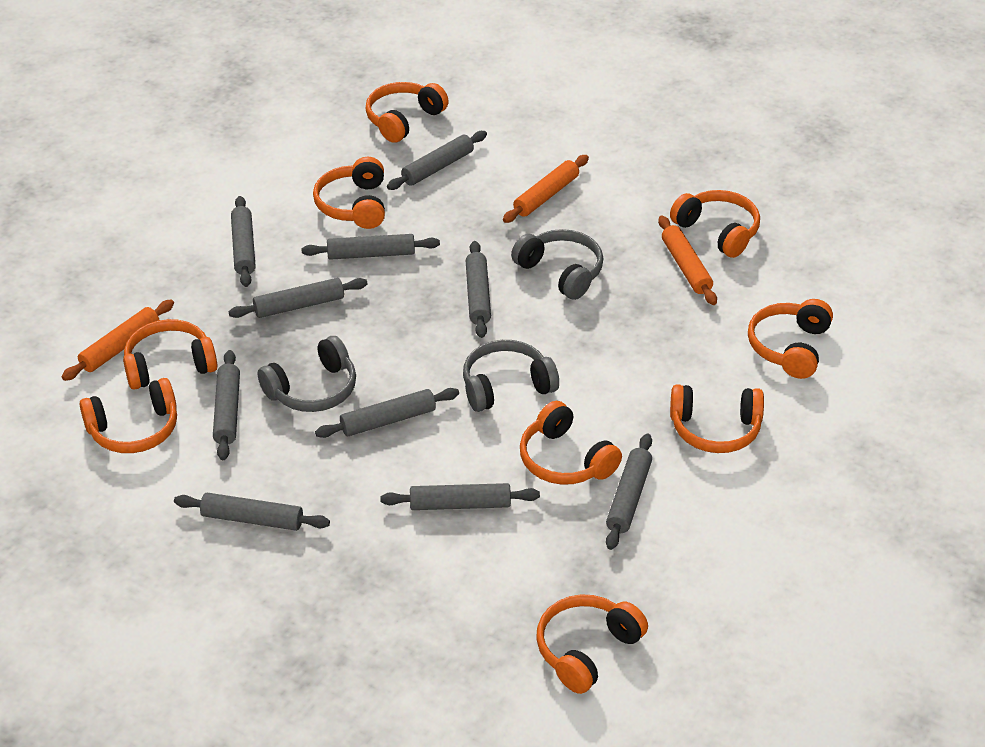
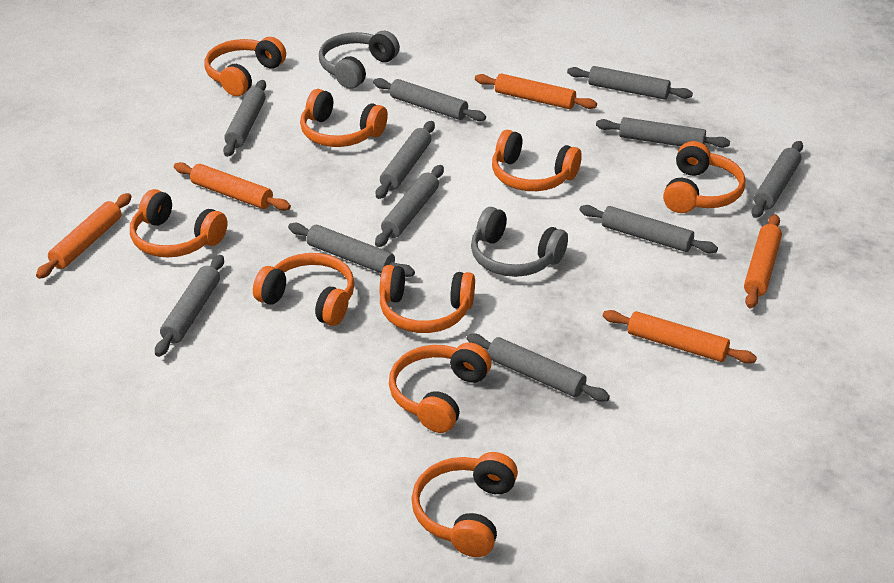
grey headphones: 3 -> 2
grey rolling pin: 10 -> 11
orange rolling pin: 3 -> 5

